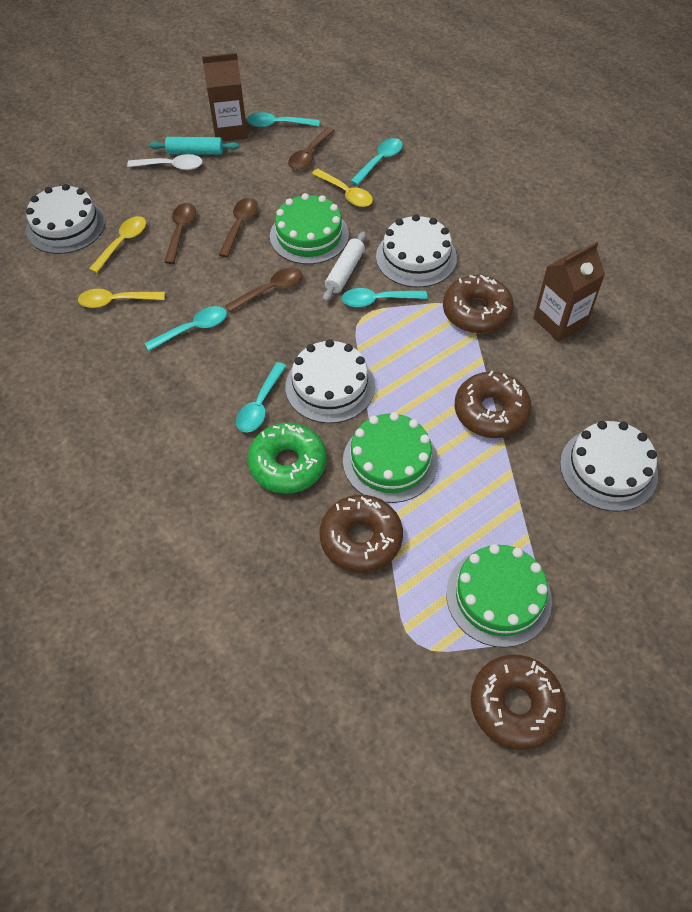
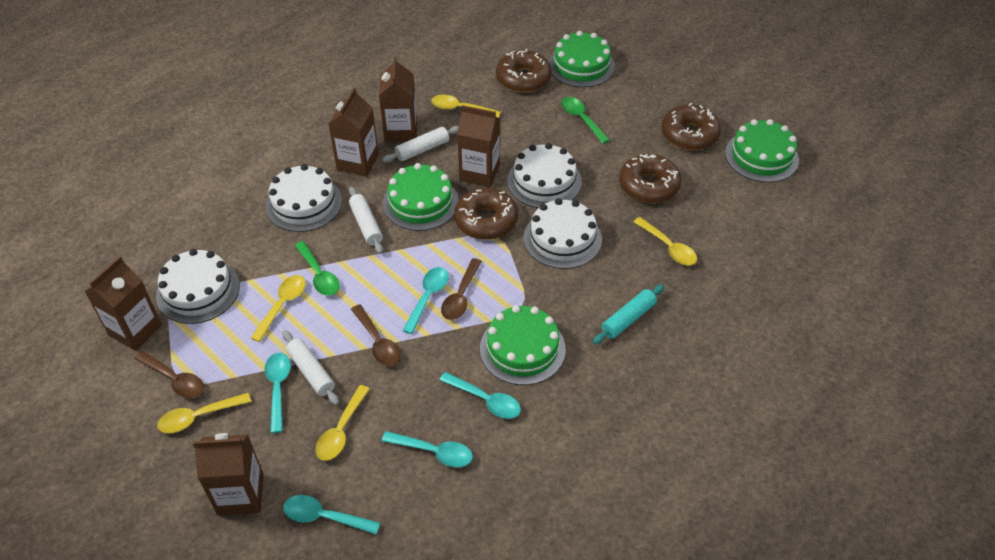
brown carton: 2 -> 5
brown spoon: 4 -> 3
green cake: 3 -> 4
green donut: 1 -> 0
green spoon: 0 -> 2
white rolling pin: 1 -> 3
white spoon: 1 -> 0
yellow spoon: 3 -> 5

